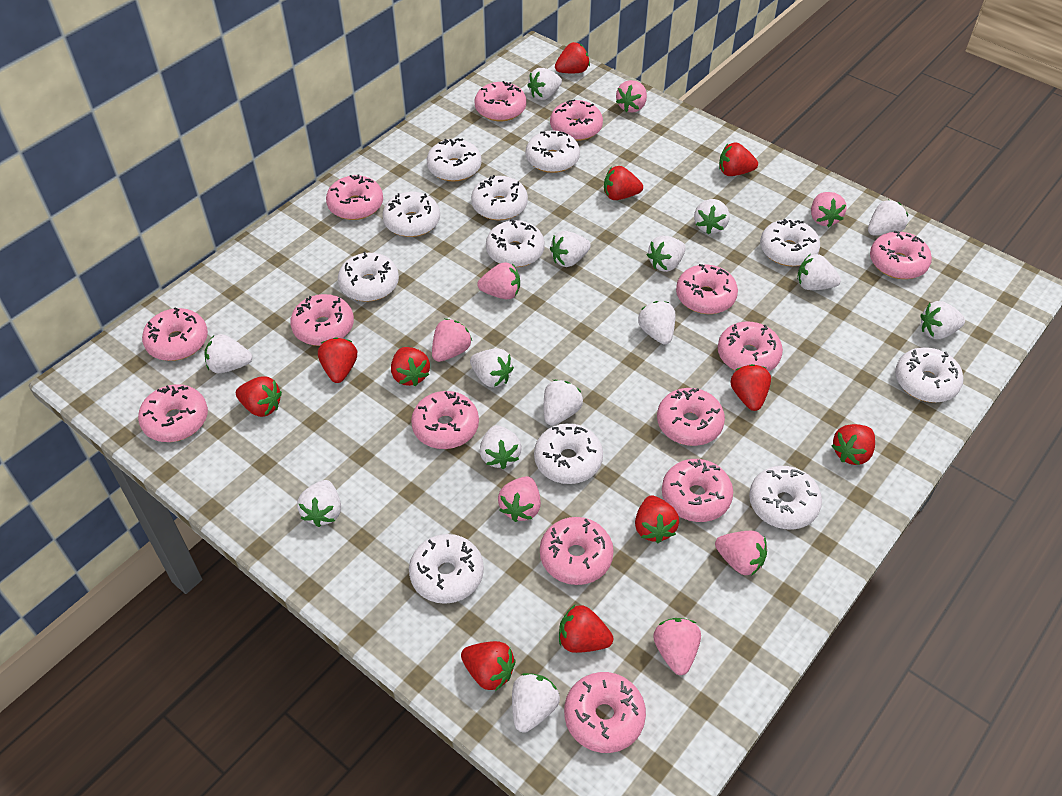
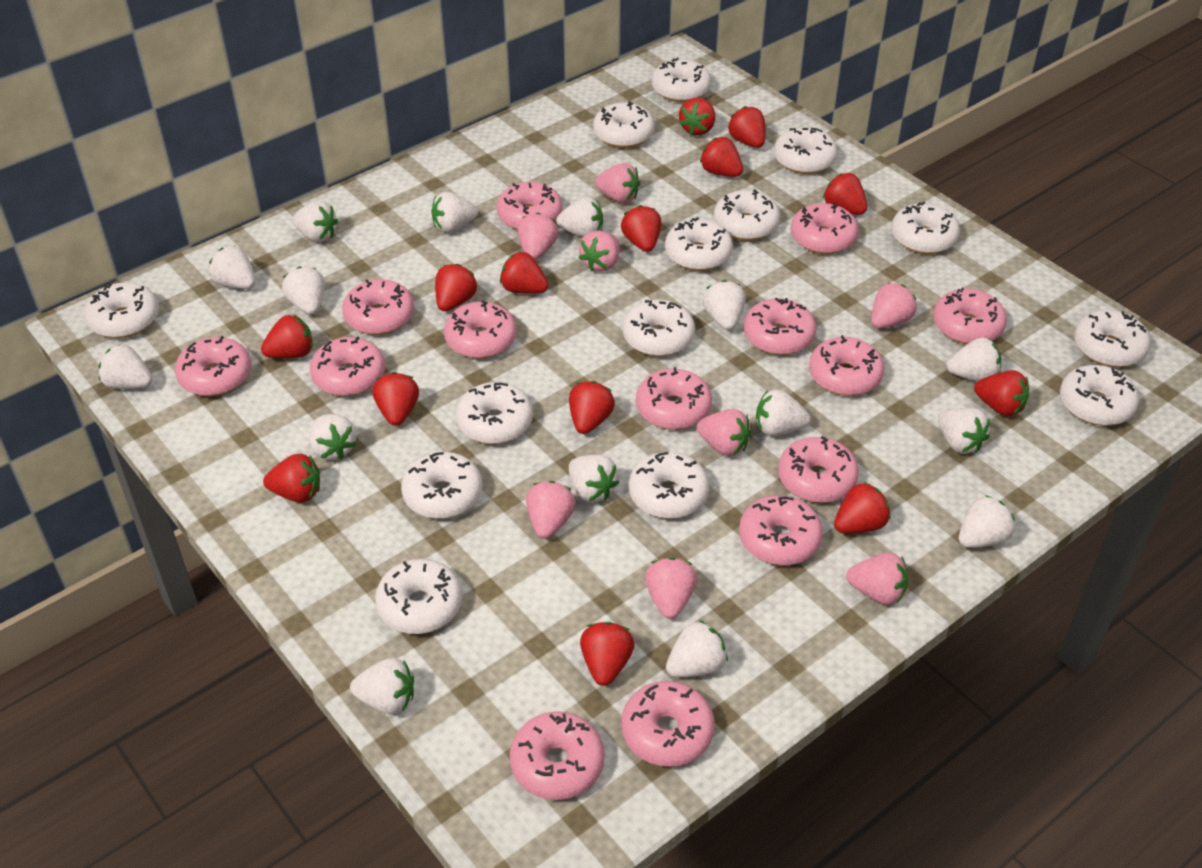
pink strawberry: 7 -> 8
red strawberry: 11 -> 14
white donut: 11 -> 14
white strawberry: 14 -> 15

